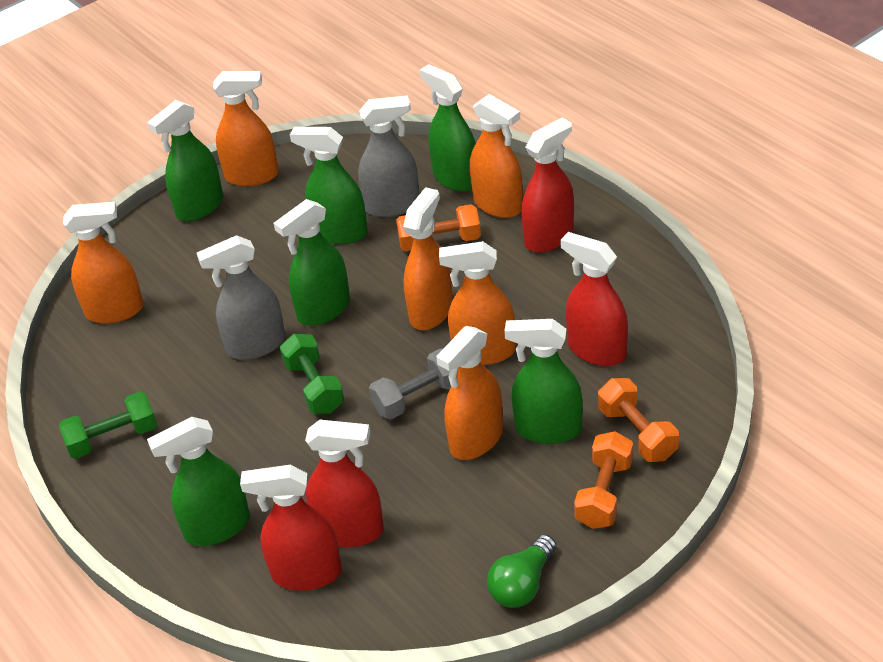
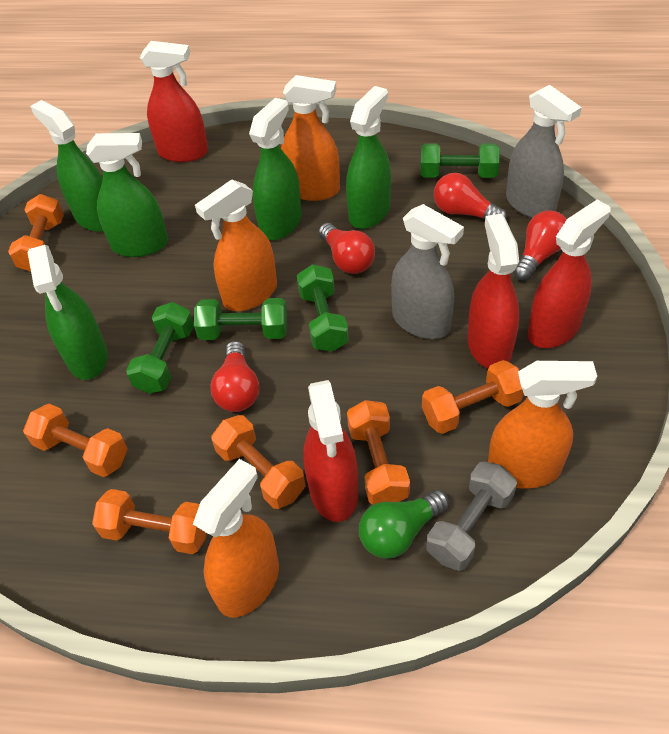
green dumbbell: 2 -> 4
green spray bottle: 6 -> 5
orange dumbbell: 3 -> 6
orange spray bottle: 6 -> 4
red light bulb: 0 -> 4

